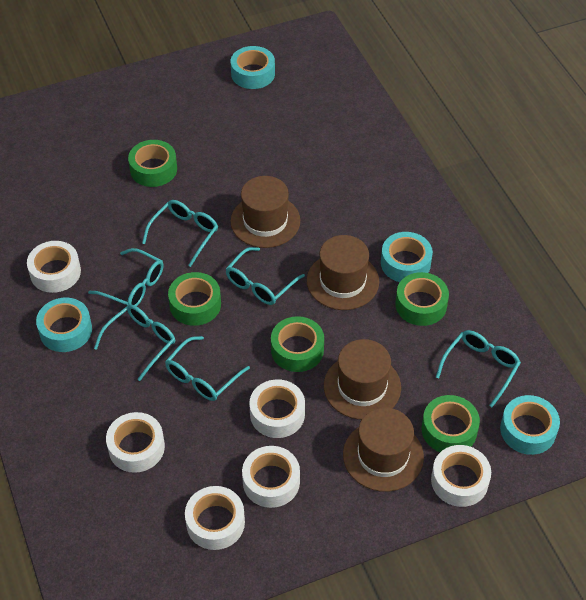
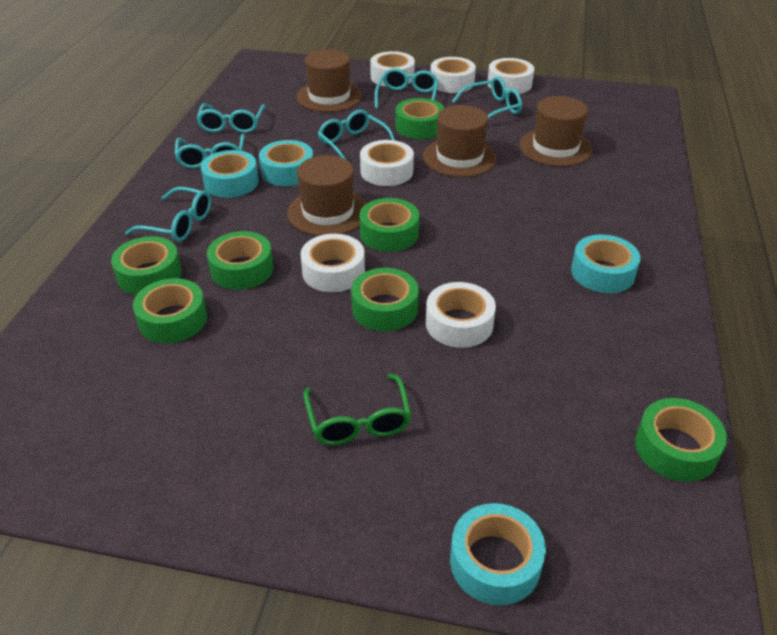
green glasses: 0 -> 1
green tape: 5 -> 7

